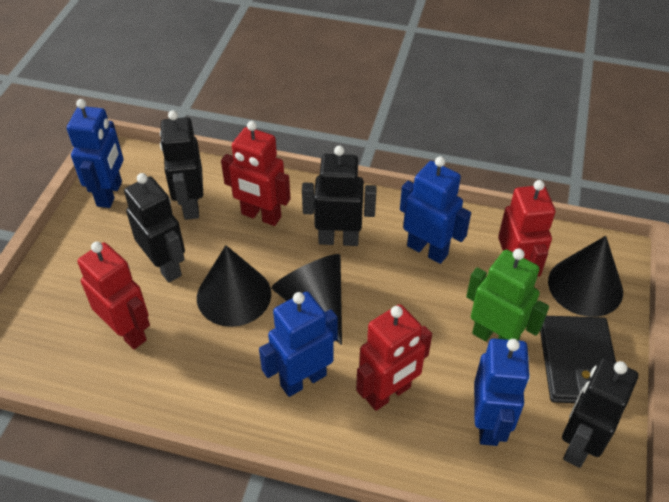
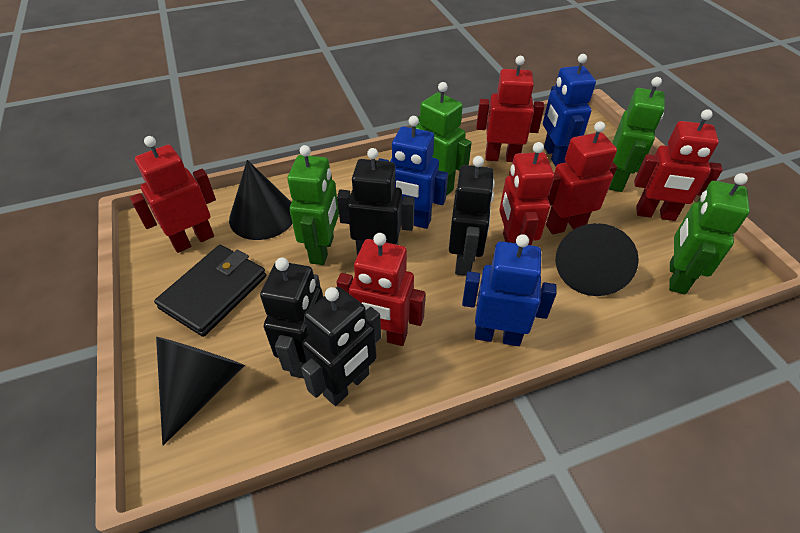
blue robot: 4 -> 3
green robot: 1 -> 4
red robot: 4 -> 6

